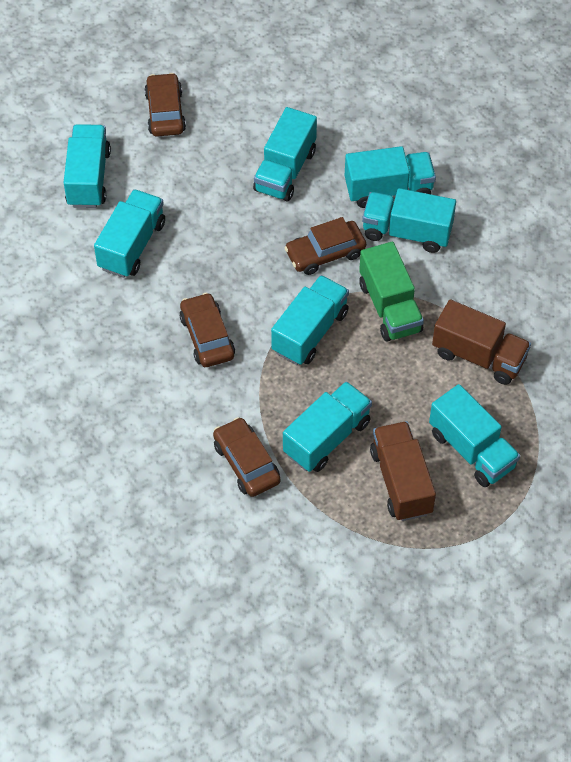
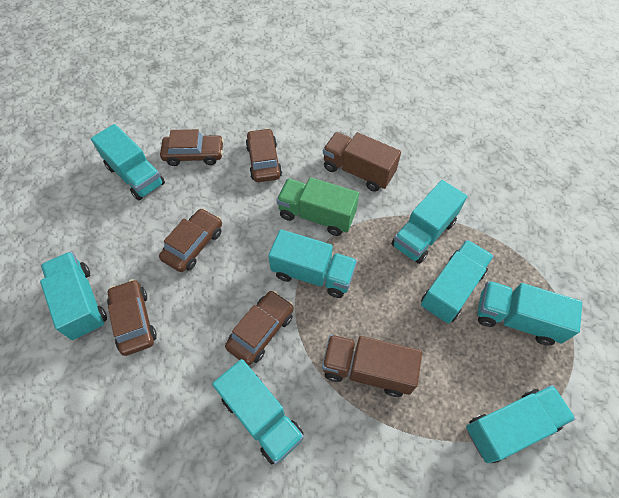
brown car: 4 -> 5

